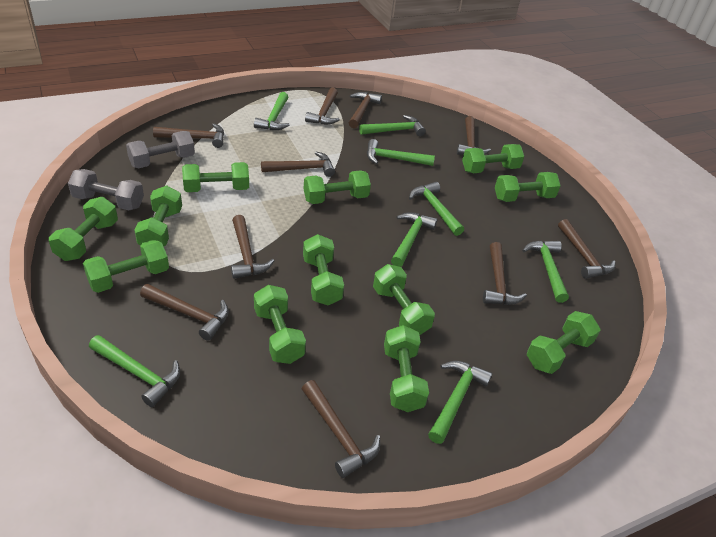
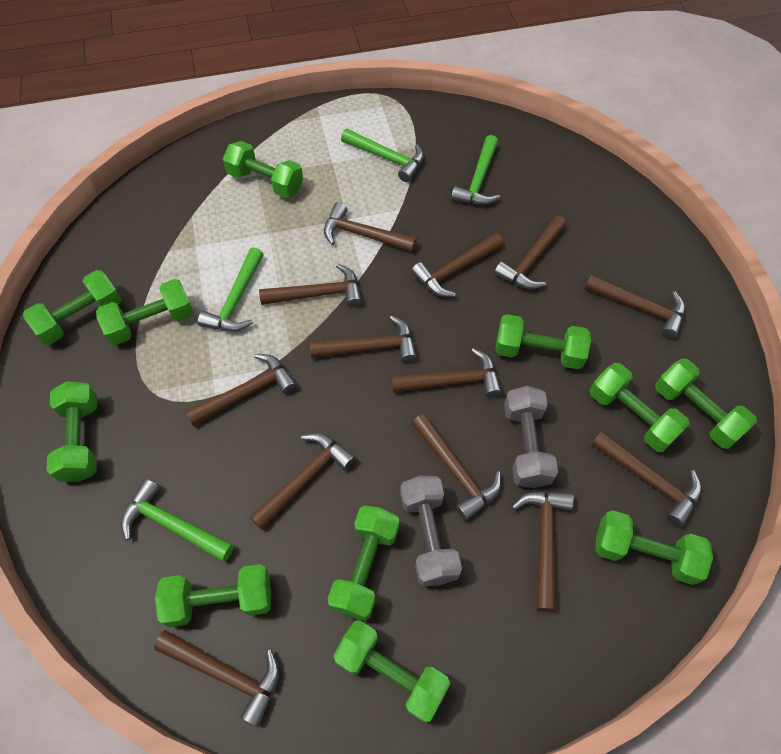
brown hammer: 10 -> 13
green dumbbell: 12 -> 11
green hammer: 8 -> 4

